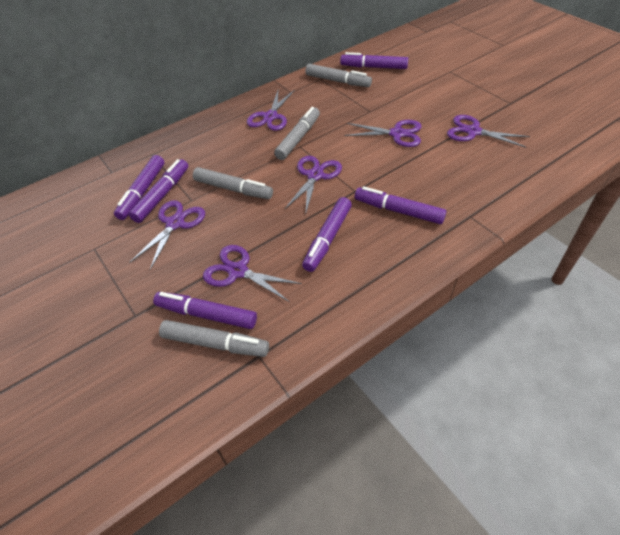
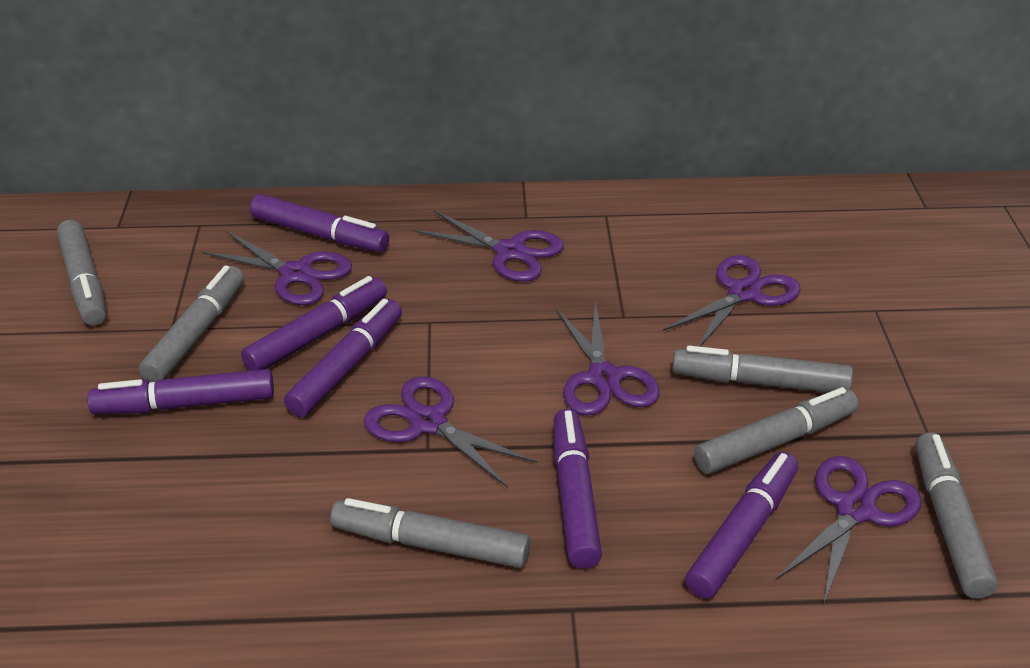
grey marker: 4 -> 6

